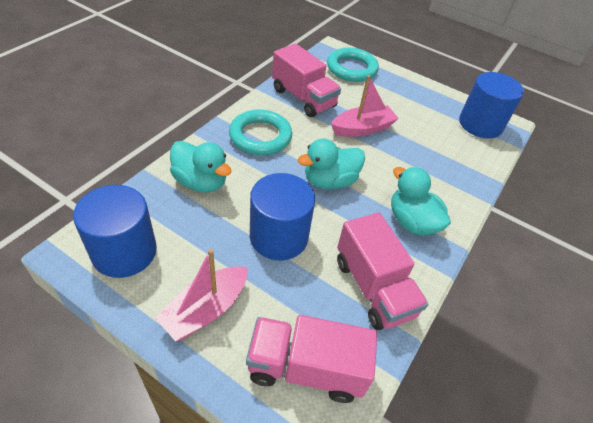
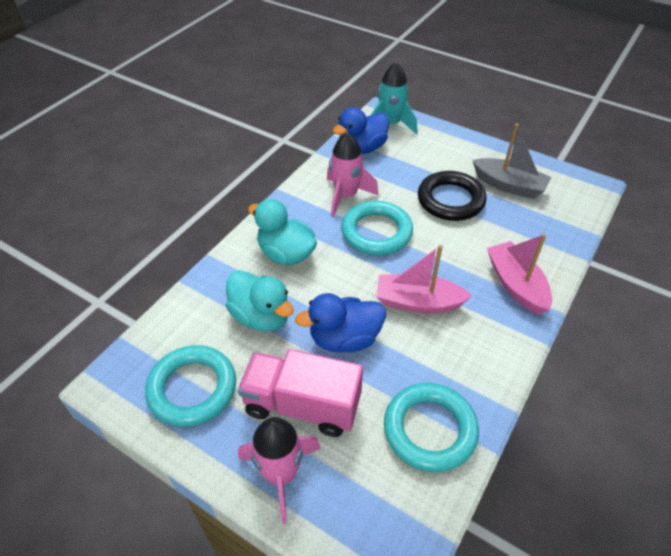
black ring: 0 -> 1
blue cylinder: 3 -> 0
blue duck: 0 -> 2
grey boat: 0 -> 1
pink rocket: 0 -> 2
pink truck: 3 -> 1
turquoise duck: 3 -> 2
turquoise ring: 2 -> 3
turquoise rocket: 0 -> 1

